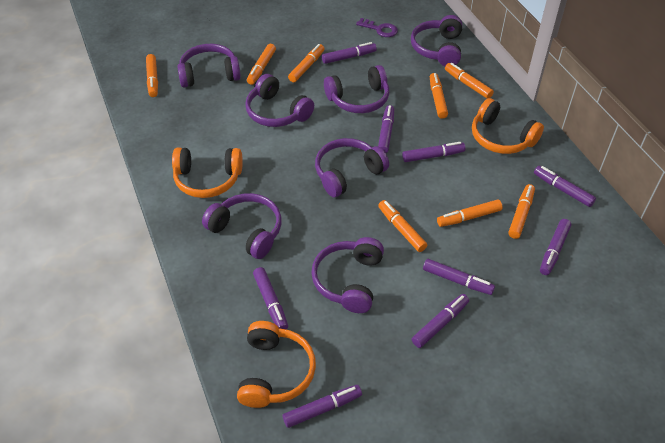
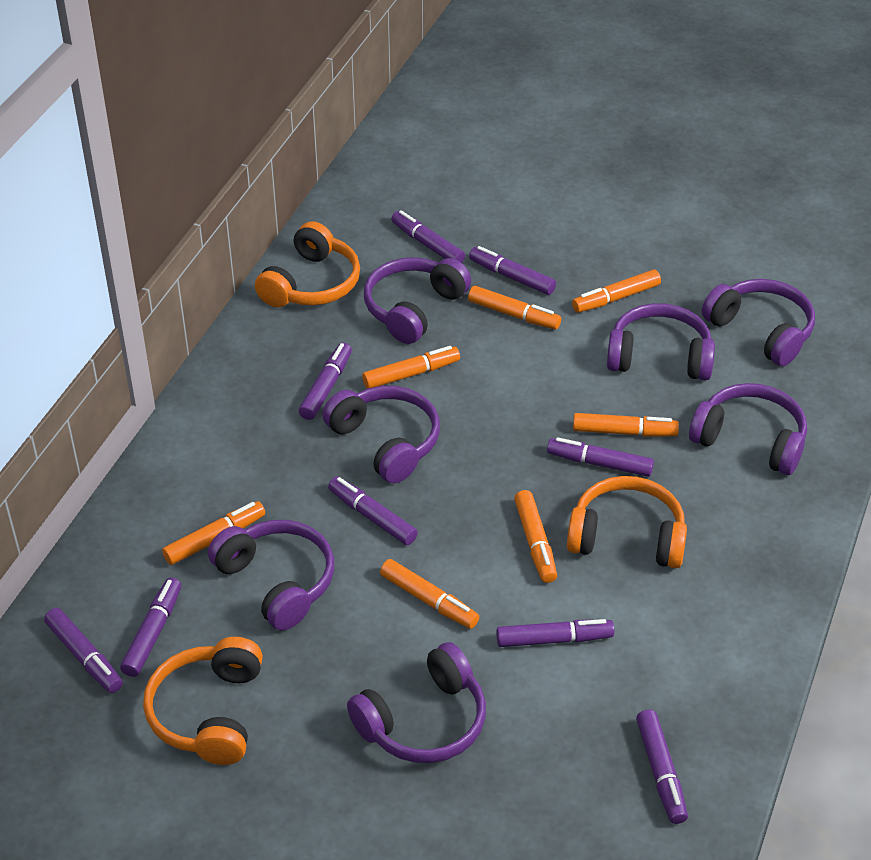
orange marker: 8 -> 7
purple key: 1 -> 0

